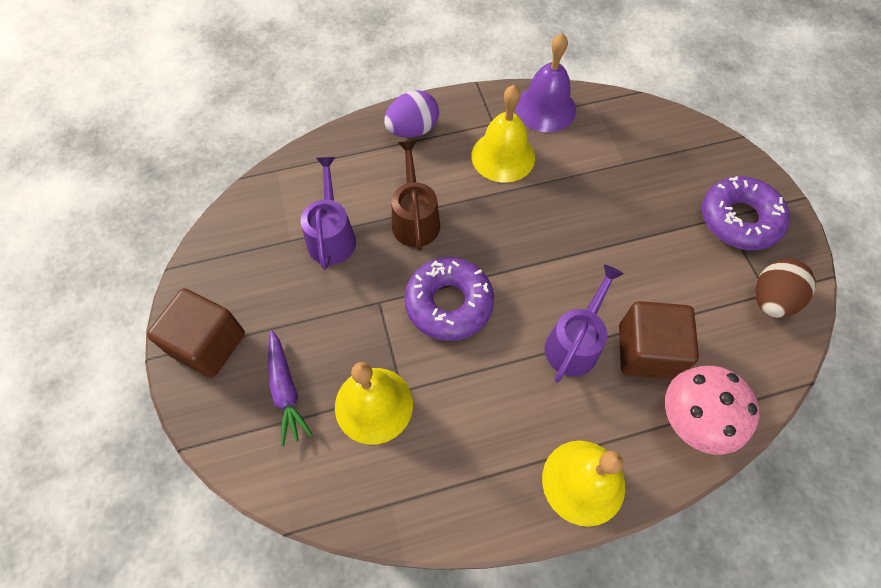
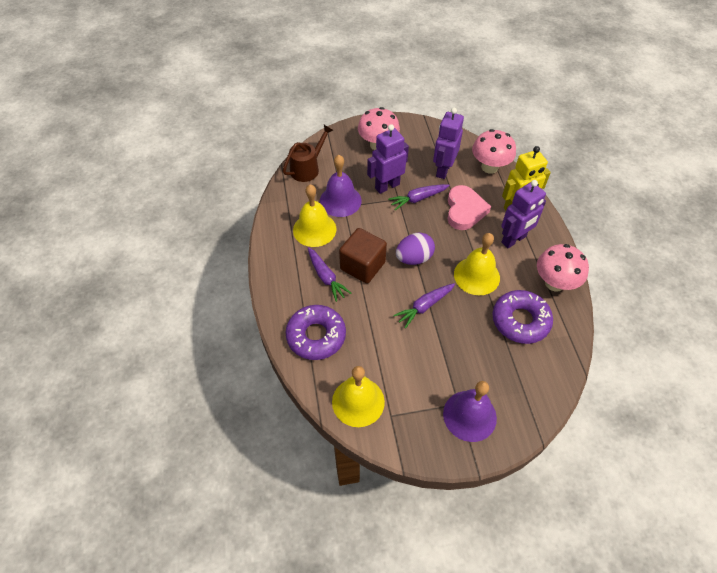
brown cube: 2 -> 1
brown egg: 1 -> 0
pink heart: 0 -> 1
pink mushroom: 1 -> 3
purple bell: 1 -> 2
purple carrot: 1 -> 3
purple robot: 0 -> 3
purple watering can: 2 -> 0
yellow robot: 0 -> 1

